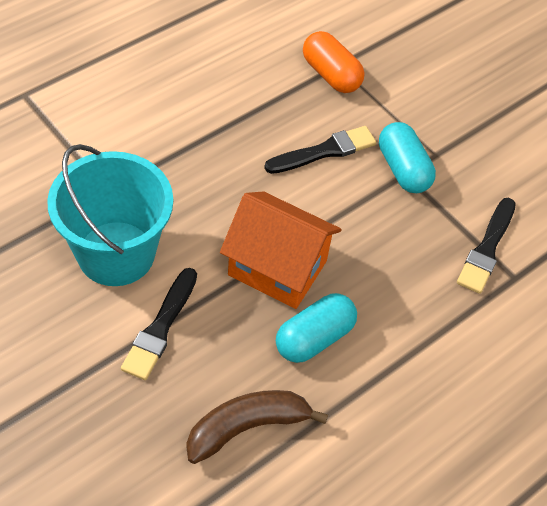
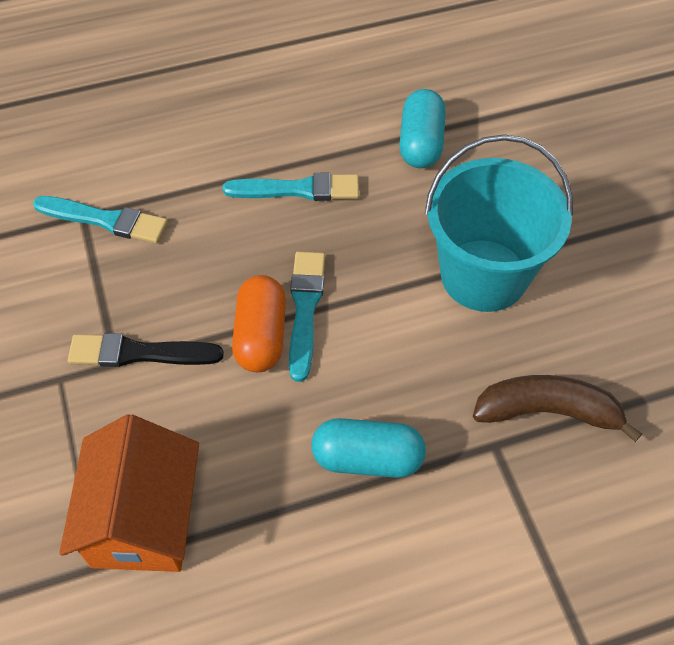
black brush: 3 -> 1
turquoise brush: 0 -> 3

